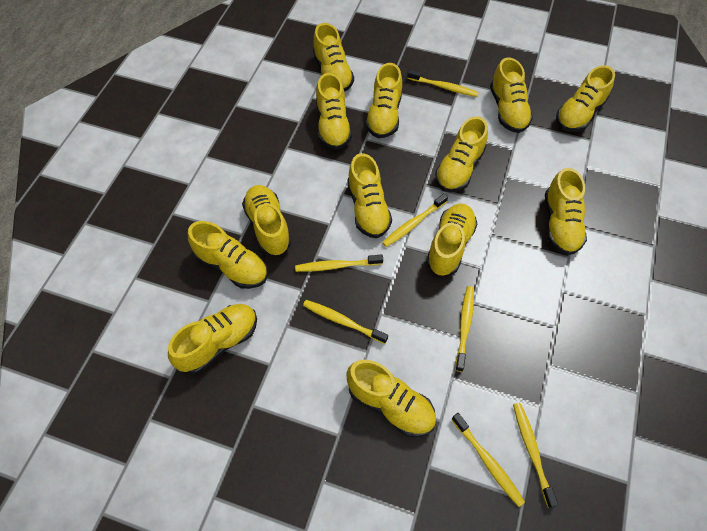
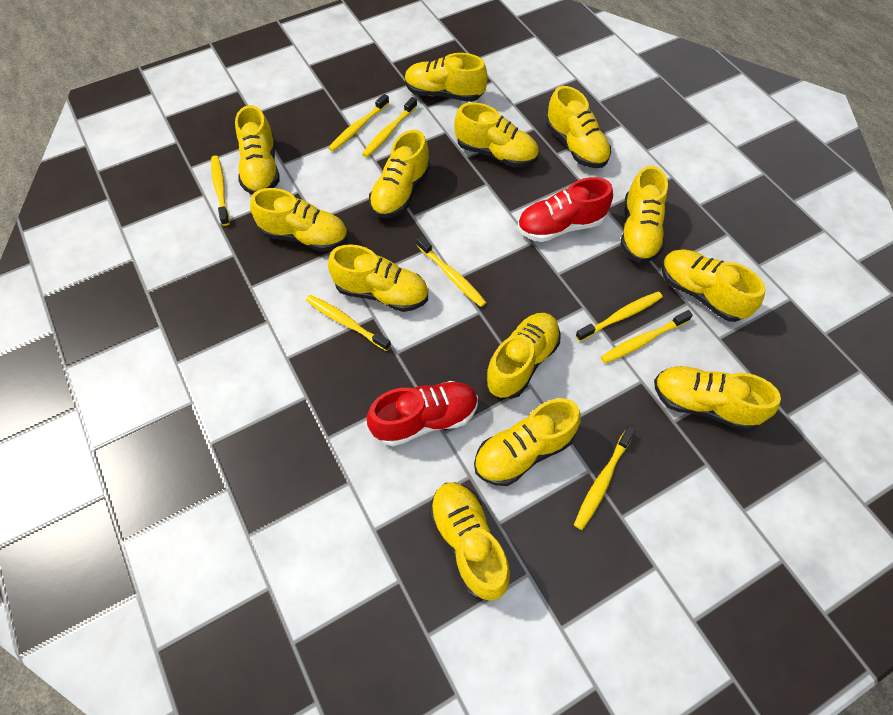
red shoe: 0 -> 2
yellow toothbrush: 7 -> 8

